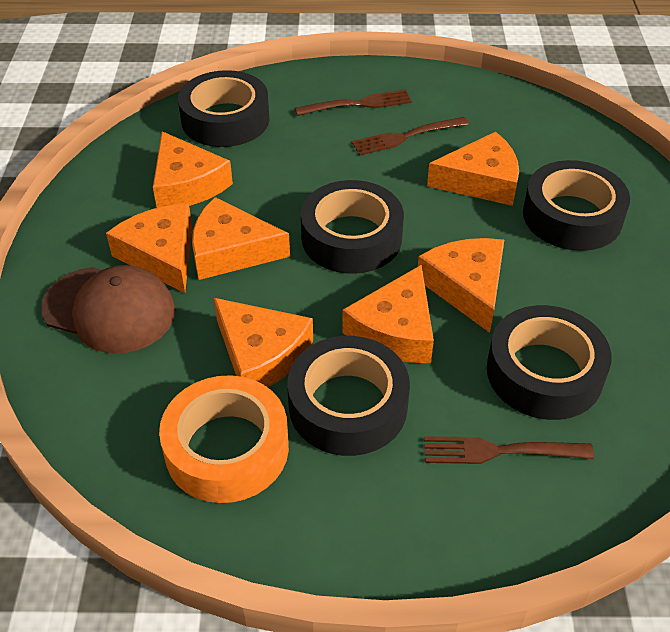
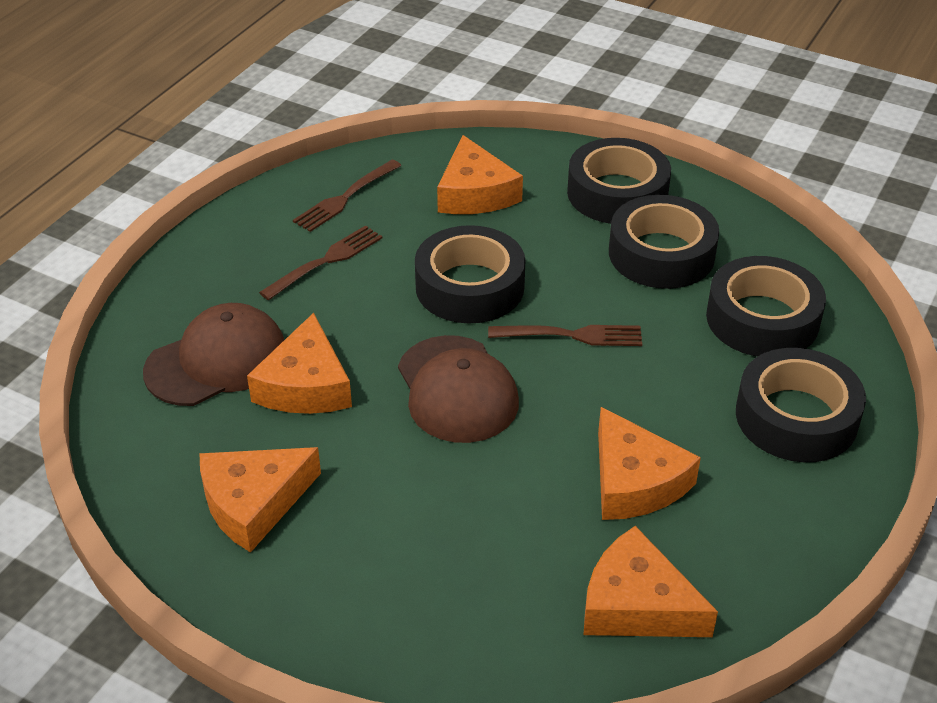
brown cap: 1 -> 2
orange cheese: 7 -> 5
orange tape: 1 -> 0

